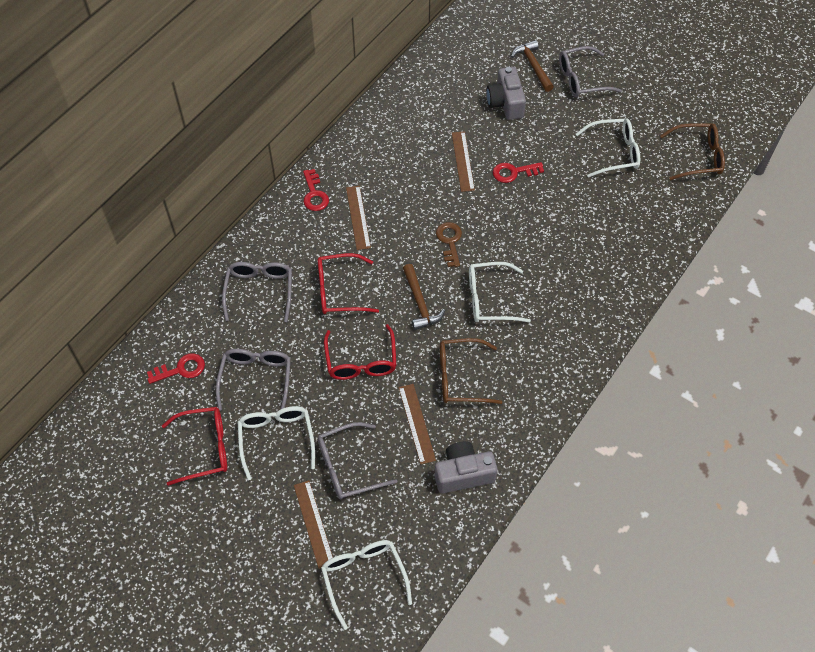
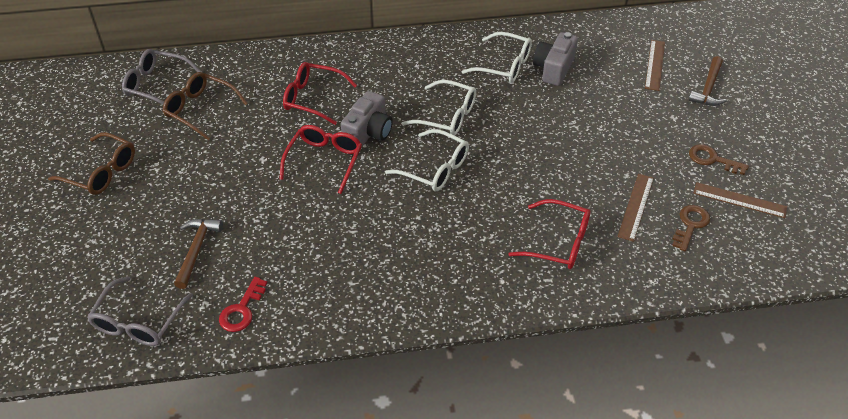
brown key: 1 -> 2
brown ruler: 4 -> 3
grey glasses: 4 -> 2
red key: 3 -> 1
white glasses: 4 -> 3

